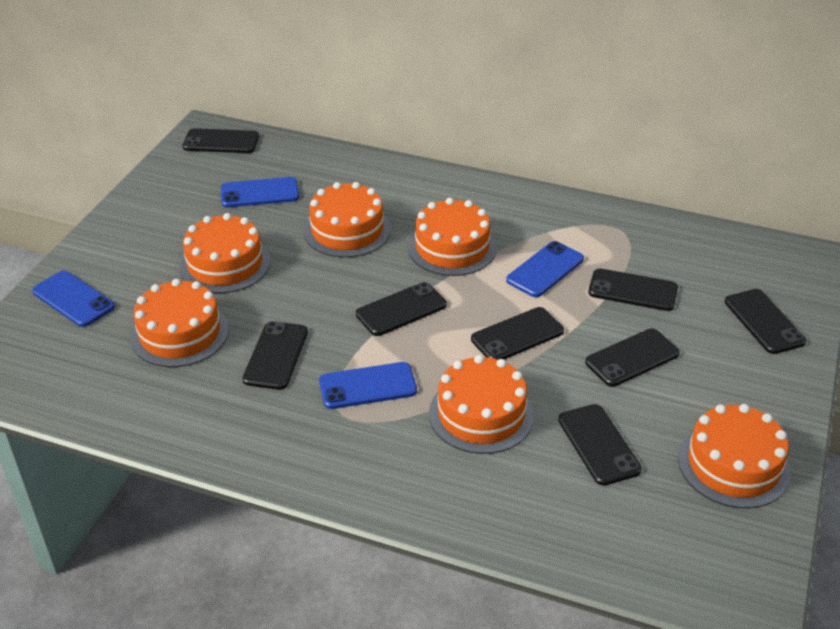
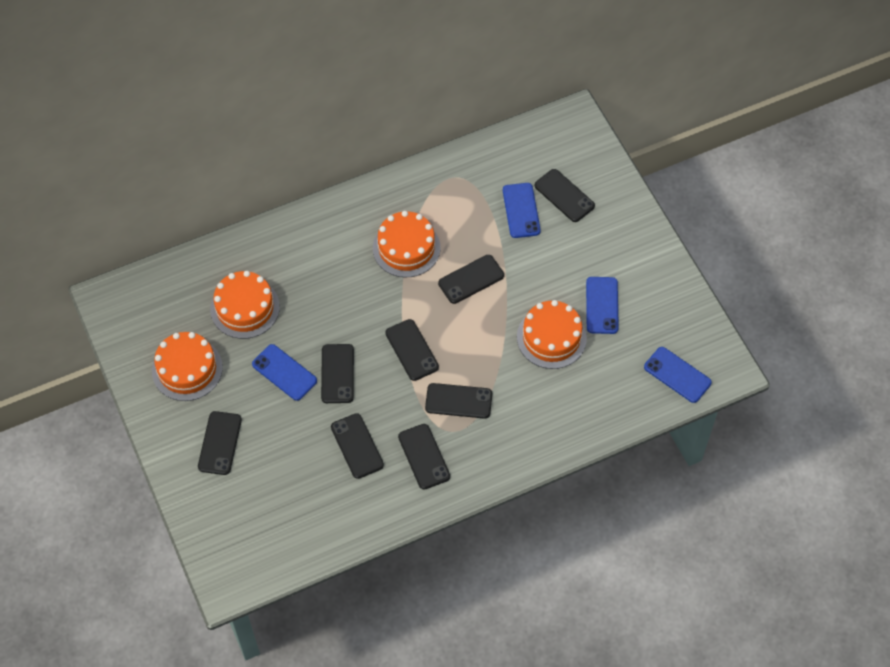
orange cake: 6 -> 4

